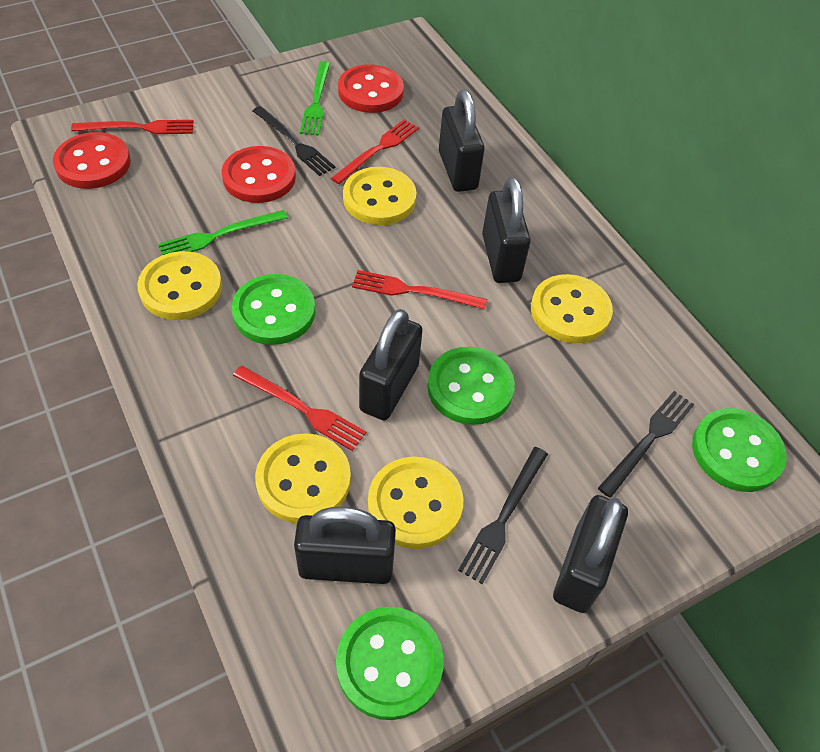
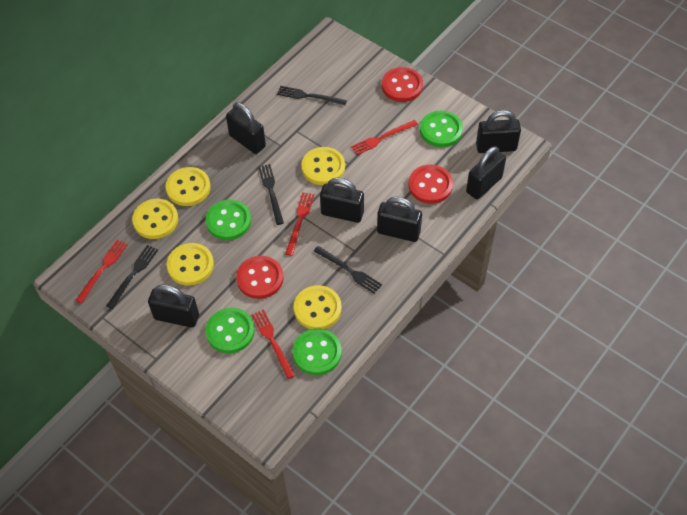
black fork: 3 -> 4
black padlock: 5 -> 6
green fork: 2 -> 0

